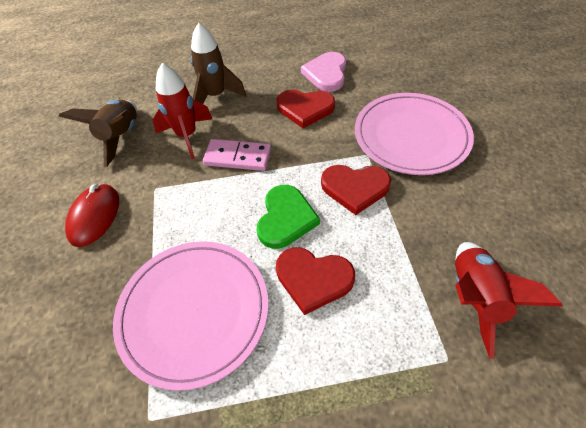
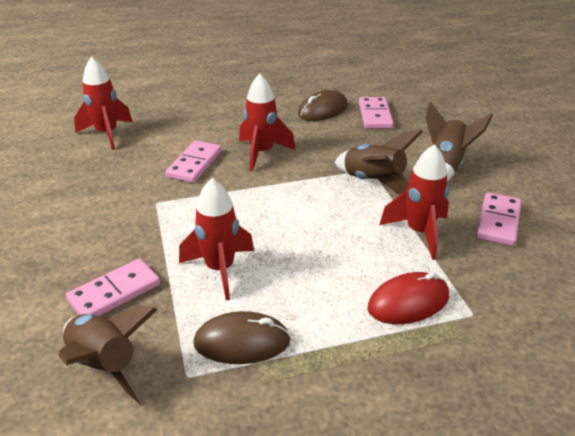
brown mouse: 0 -> 2
brown rocket: 2 -> 3
green heart: 1 -> 0
pink domino: 1 -> 4
pink heart: 1 -> 0
pink plate: 2 -> 0
red heart: 3 -> 0
red rocket: 2 -> 4

